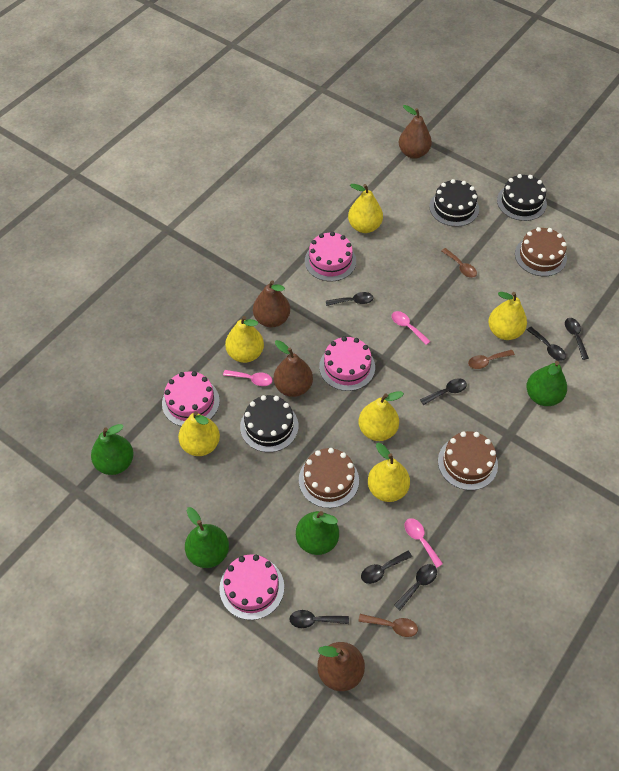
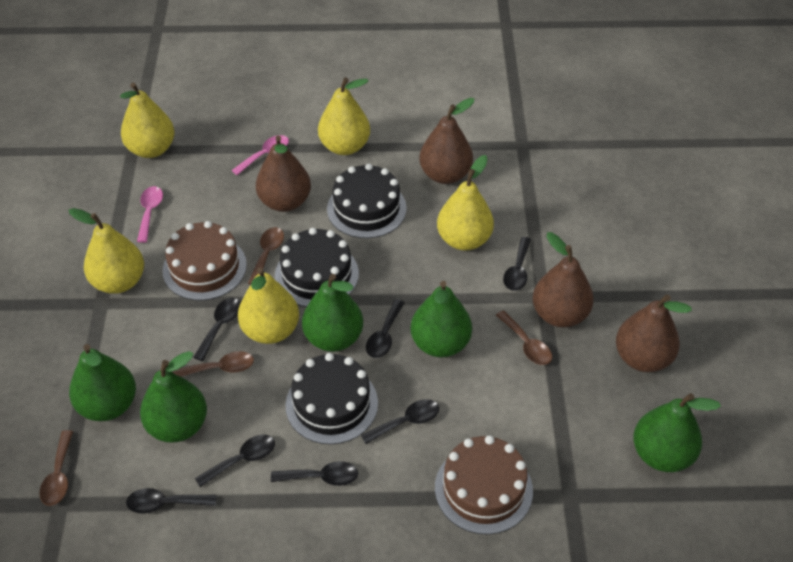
brown cake: 3 -> 2
brown spoon: 3 -> 4
green pear: 4 -> 5
pink cake: 4 -> 0
pink spoon: 3 -> 2
yellow pear: 6 -> 5

